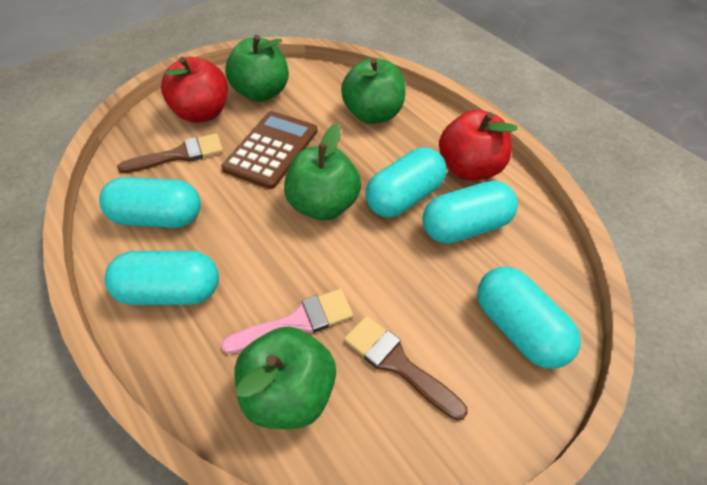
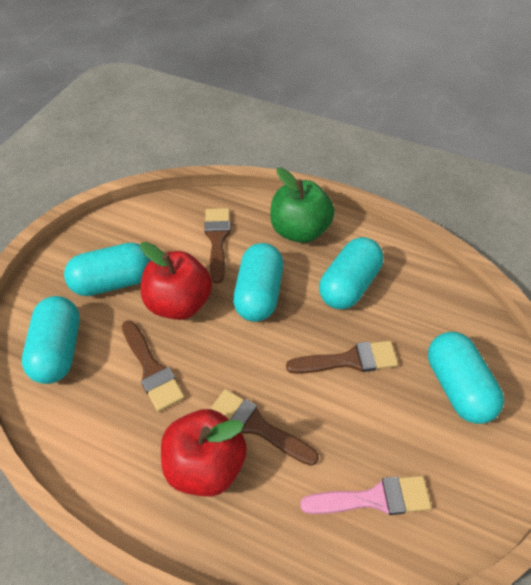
brown brush: 2 -> 4
brown calculator: 1 -> 0
green apple: 4 -> 1

